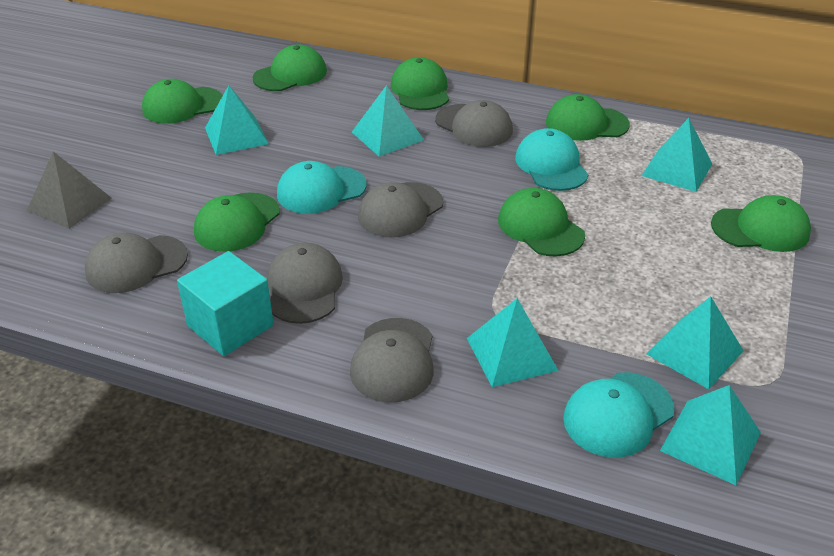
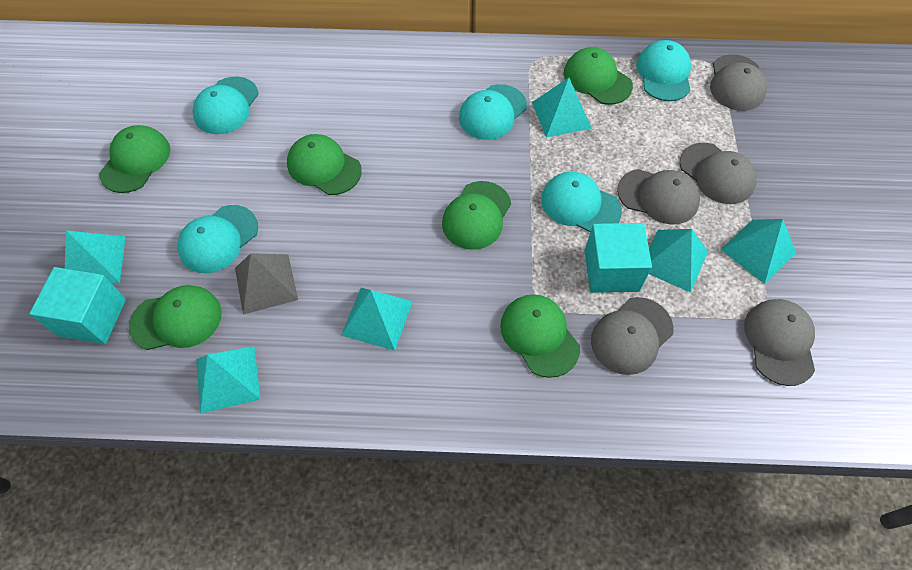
green cap: 7 -> 6
turquoise cap: 3 -> 5
turquoise cube: 1 -> 2

